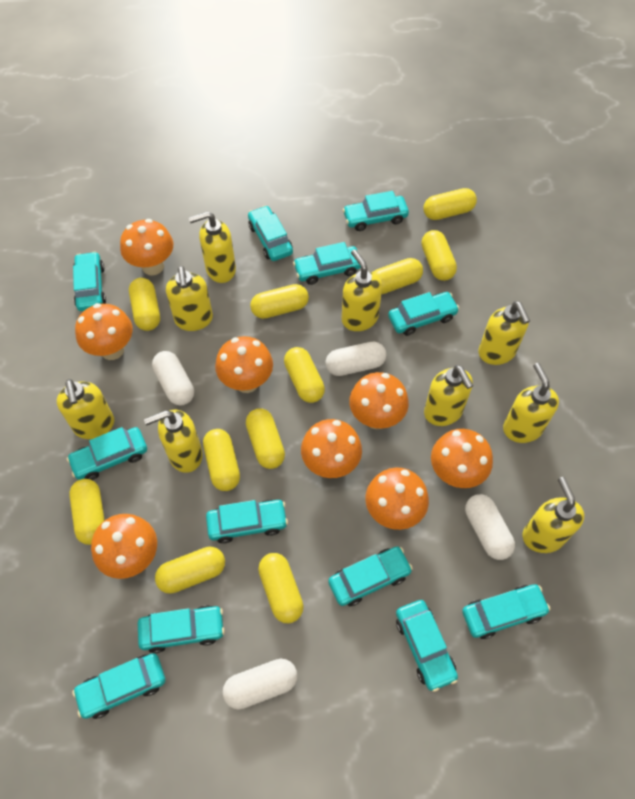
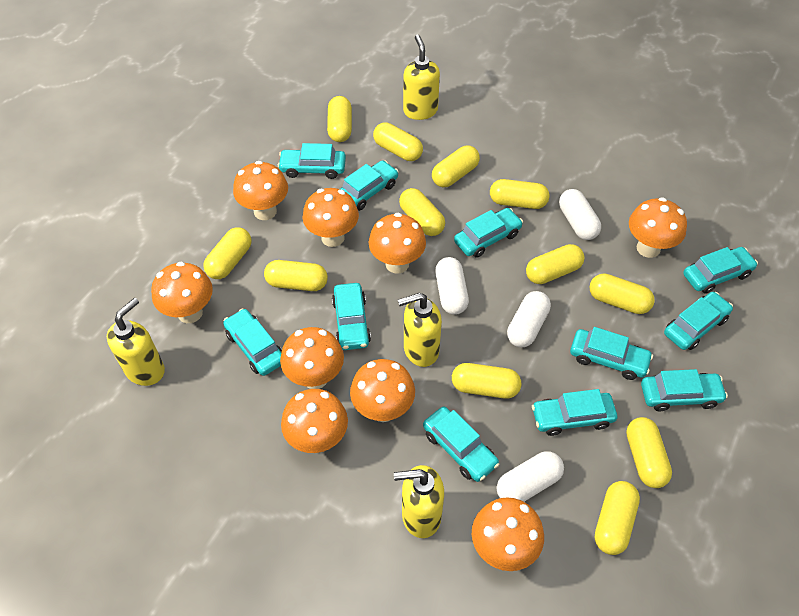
orange mushroom: 8 -> 9
turquoise car: 12 -> 11
yellow capsule: 11 -> 12
yellow soap dispenser: 9 -> 4

